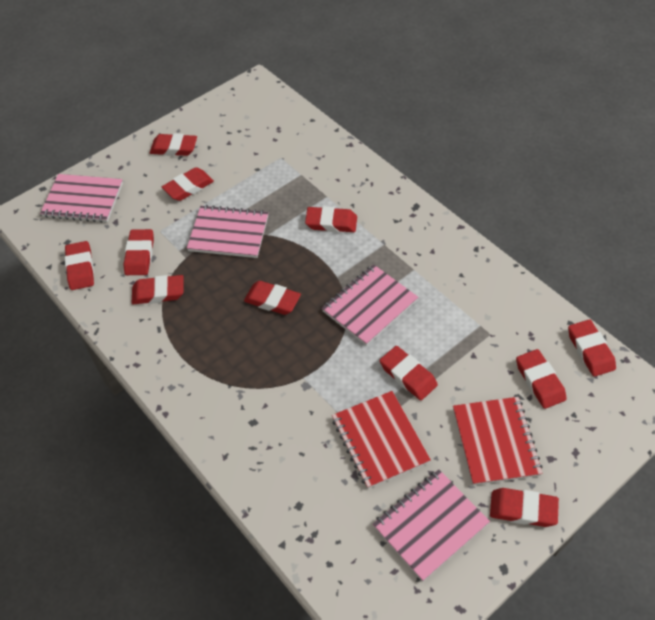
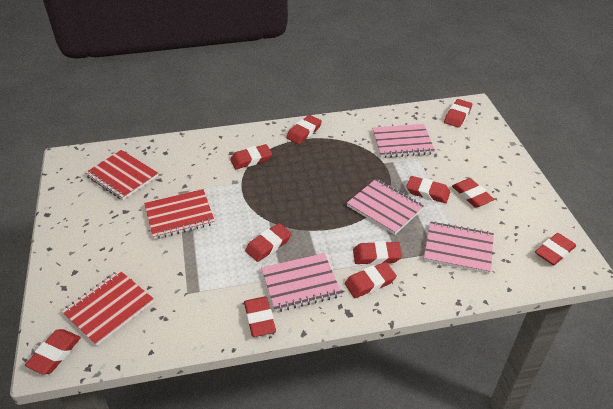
red notebook: 2 -> 3

